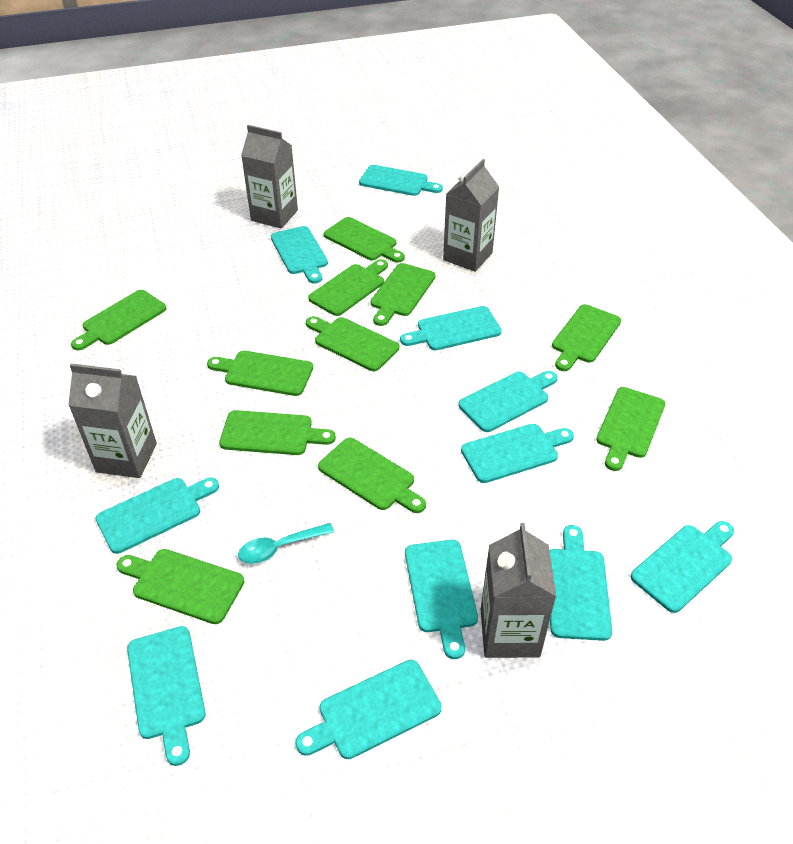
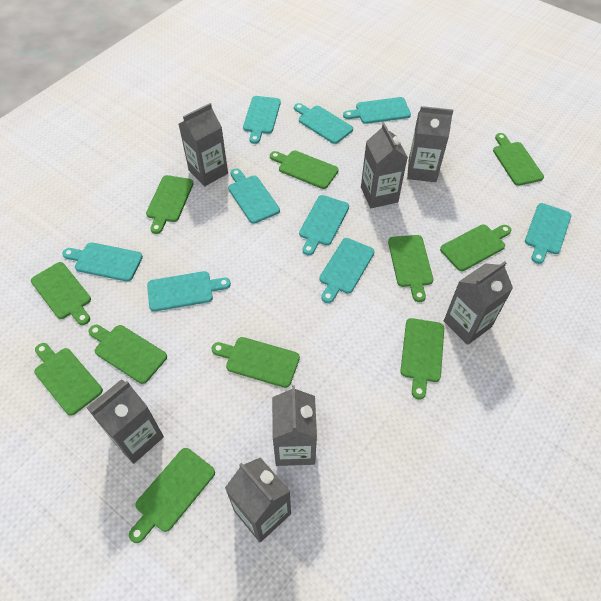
grey carton: 4 -> 7
turquoise cutting board: 11 -> 9
turquoise spoon: 1 -> 0

